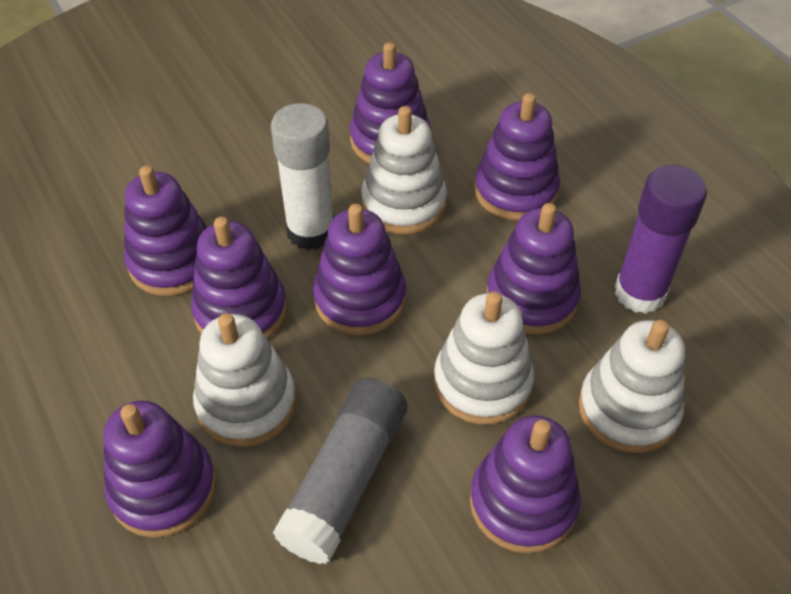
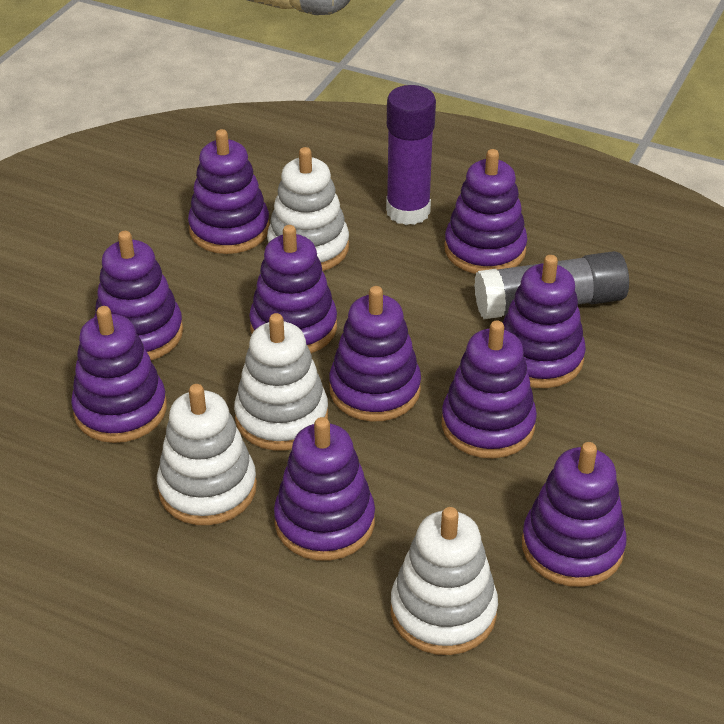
purple stacking toy: 8 -> 10
white glue stick: 1 -> 0

